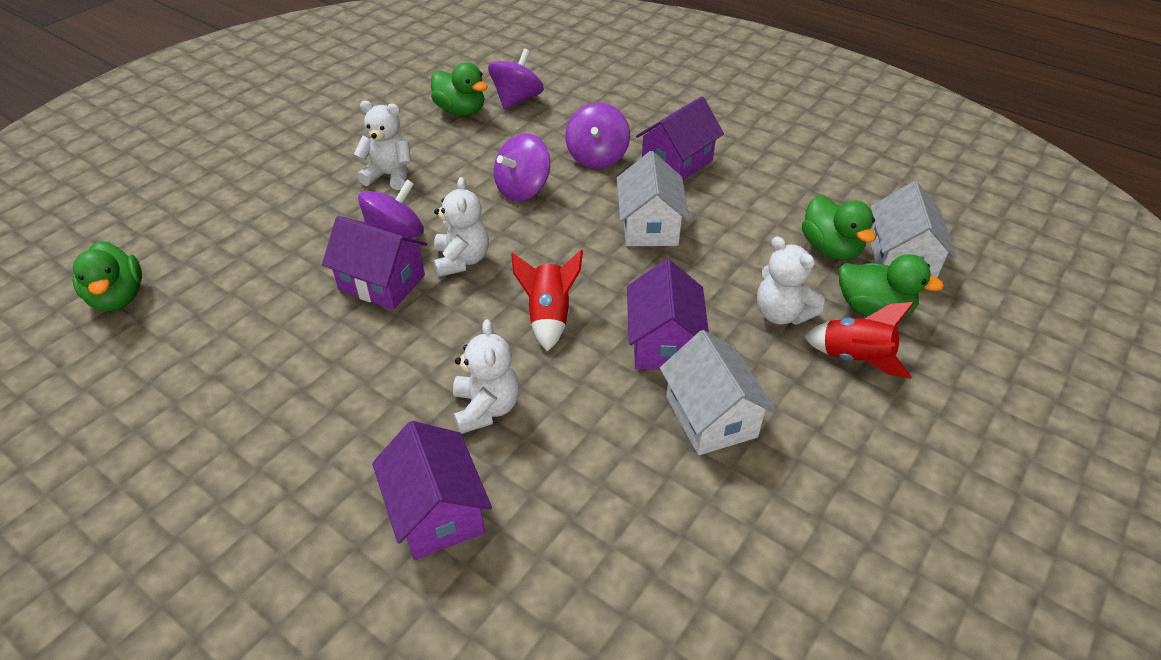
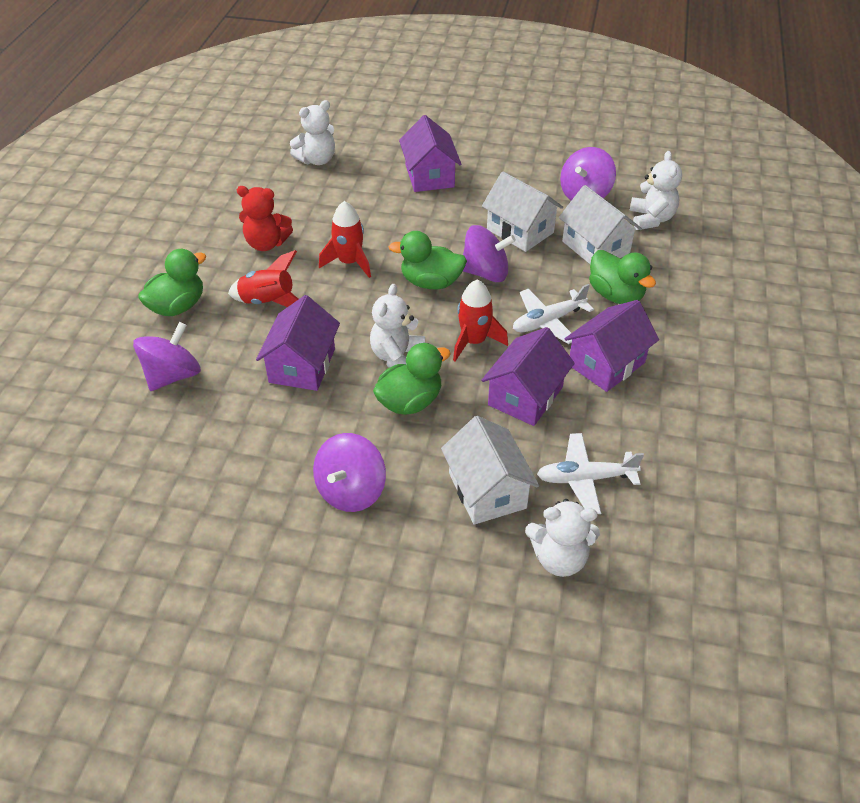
red rocket: 2 -> 3
red teddy bear: 0 -> 1
white plane: 0 -> 2

